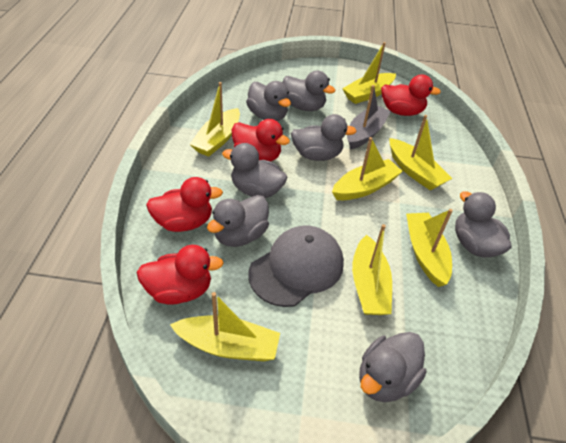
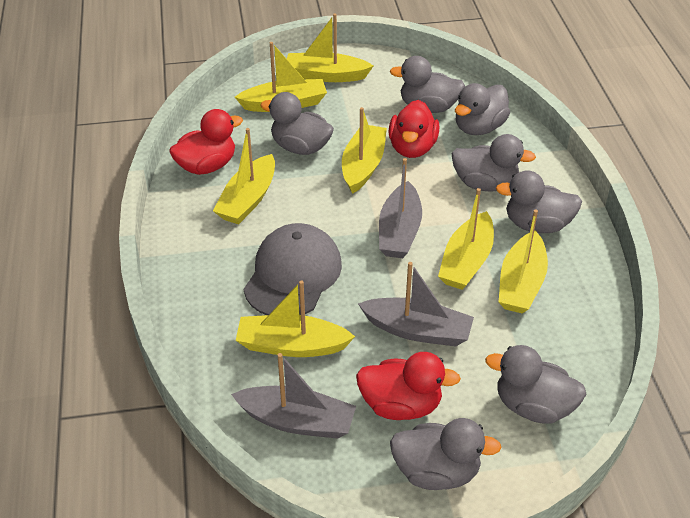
grey boat: 1 -> 3
red duck: 4 -> 3

